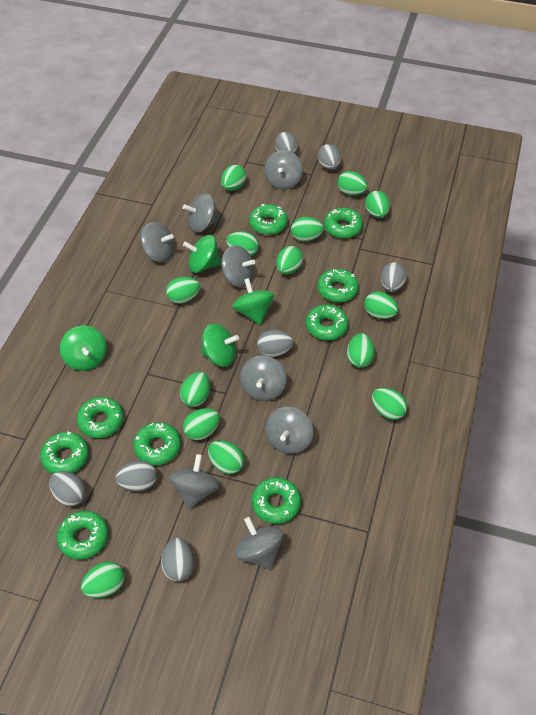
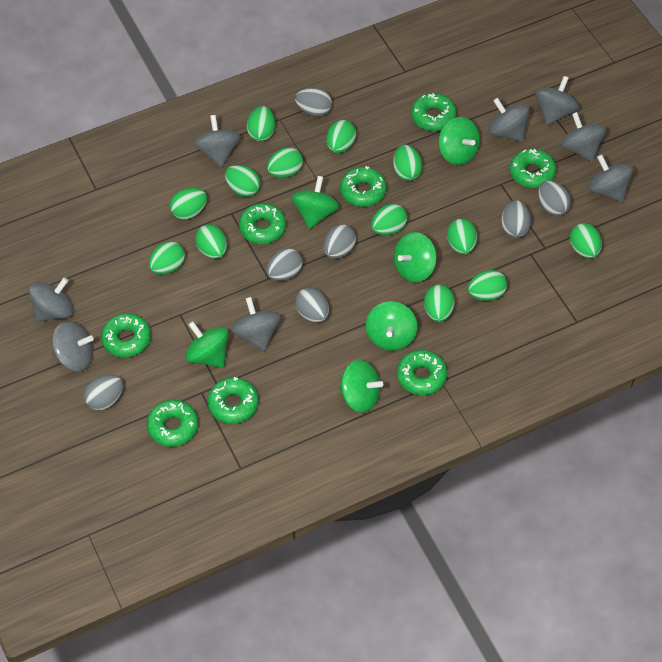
green donut: 9 -> 8
green egg: 14 -> 13
green spinning top: 4 -> 6

